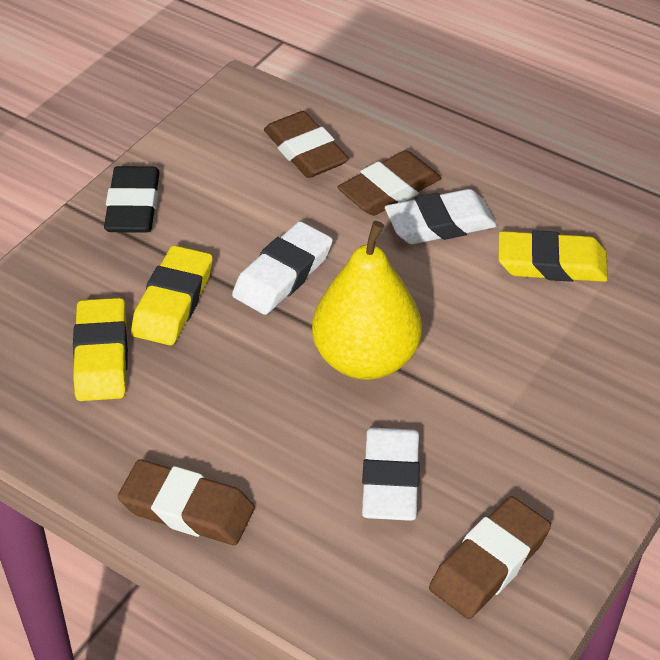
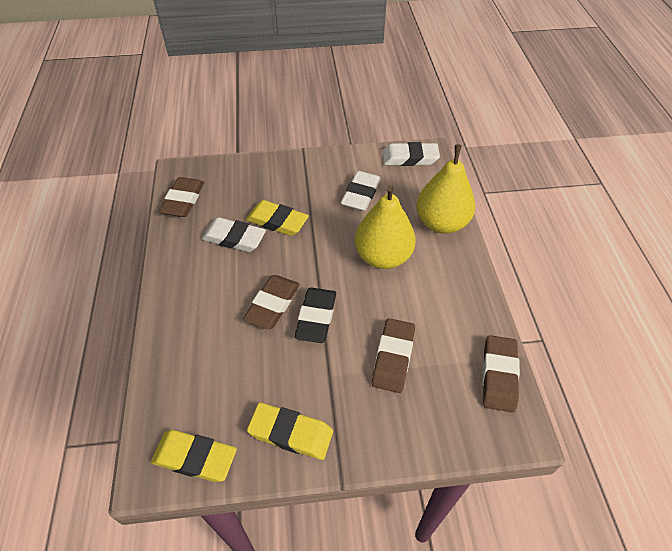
yellow pear: 1 -> 2

